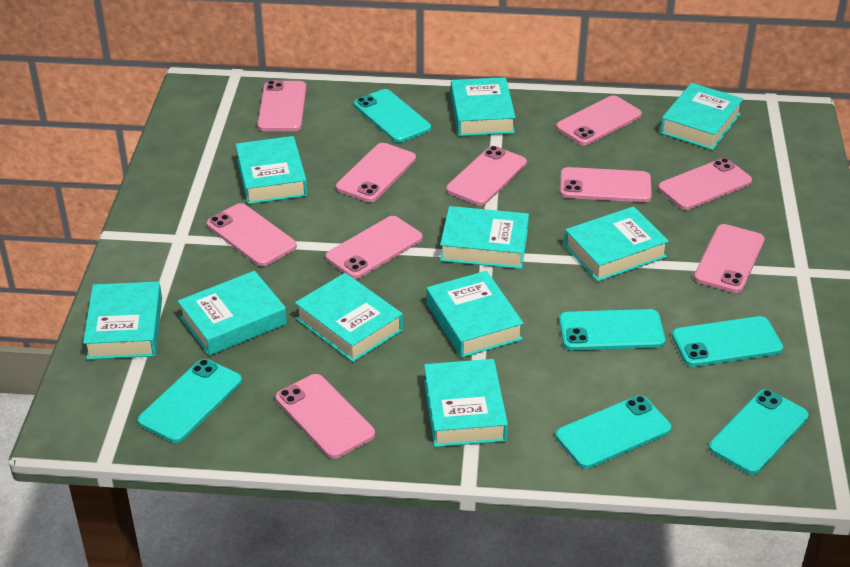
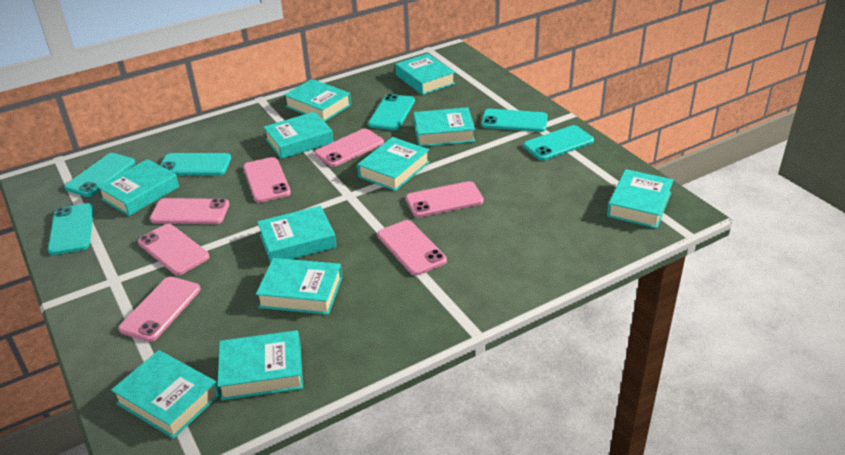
pink phone: 10 -> 7
turquoise book: 10 -> 11

